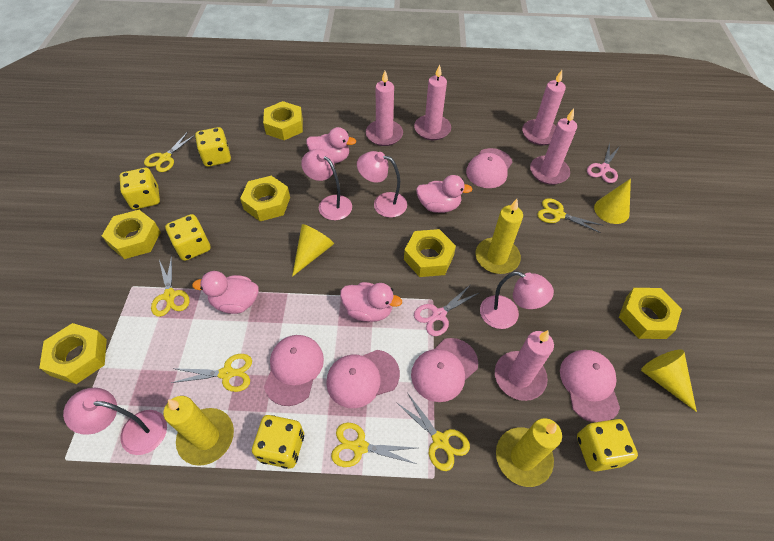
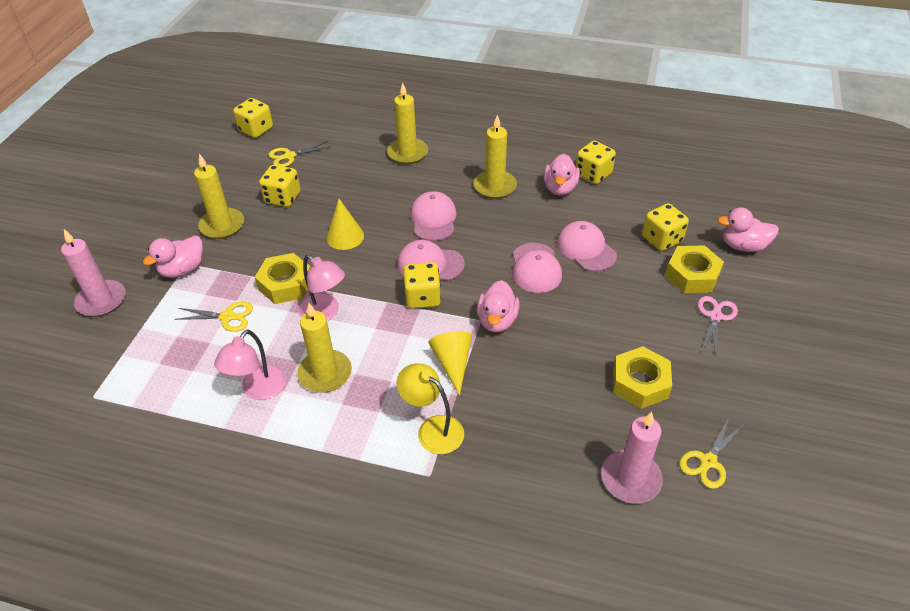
pink candle: 5 -> 2
pink cap: 5 -> 4
pink lamp: 4 -> 2
pink scissors: 2 -> 1
yellow candle: 3 -> 4
yellow cone: 3 -> 2
yellow lamp: 0 -> 1
yellow nut: 6 -> 3
yellow scissors: 6 -> 3

